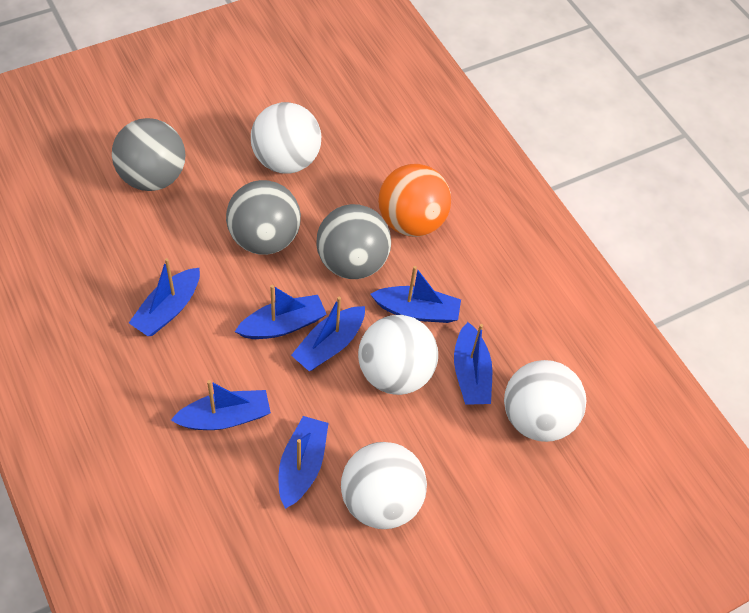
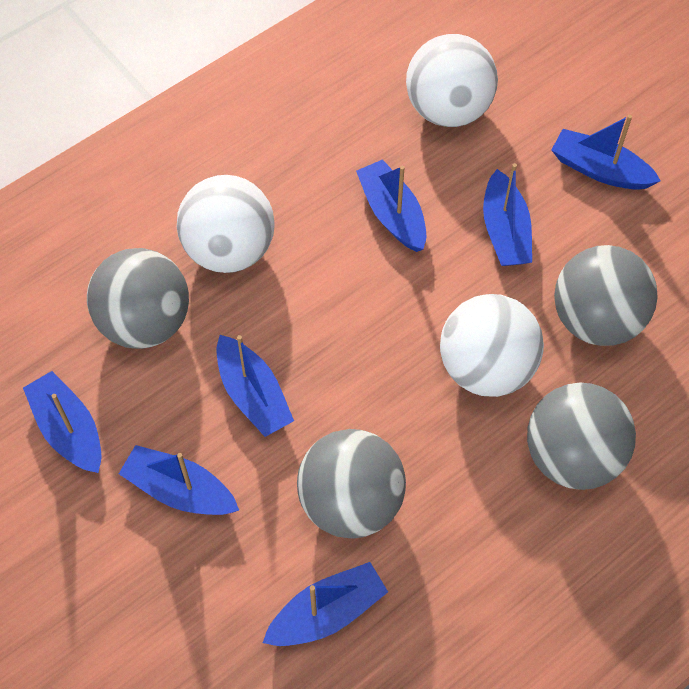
grey ball: 3 -> 4
orange ball: 1 -> 0
white ball: 4 -> 3

